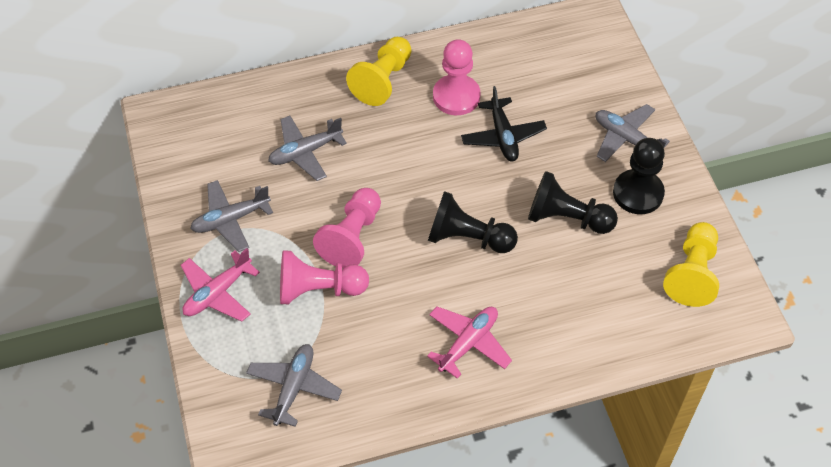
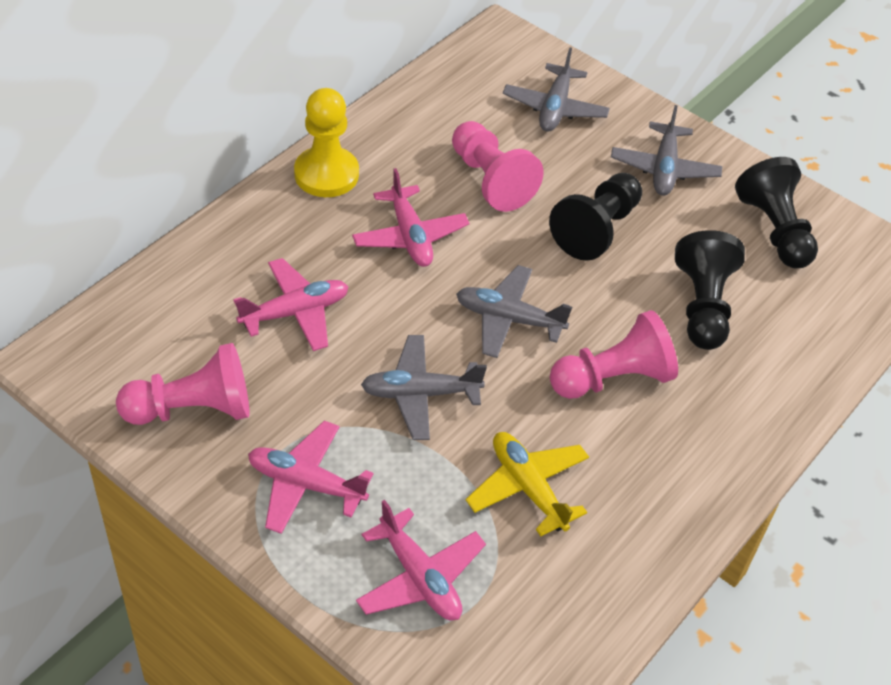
black plane: 1 -> 0
pink plane: 2 -> 4
yellow pawn: 2 -> 1
yellow plane: 0 -> 1

